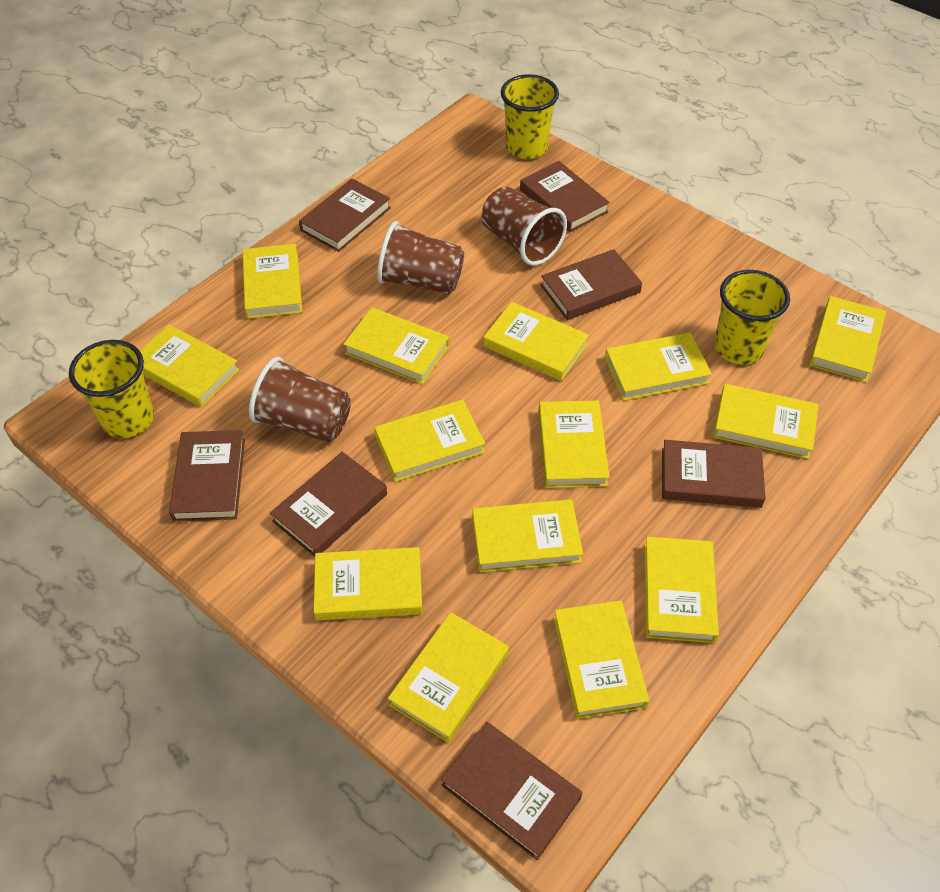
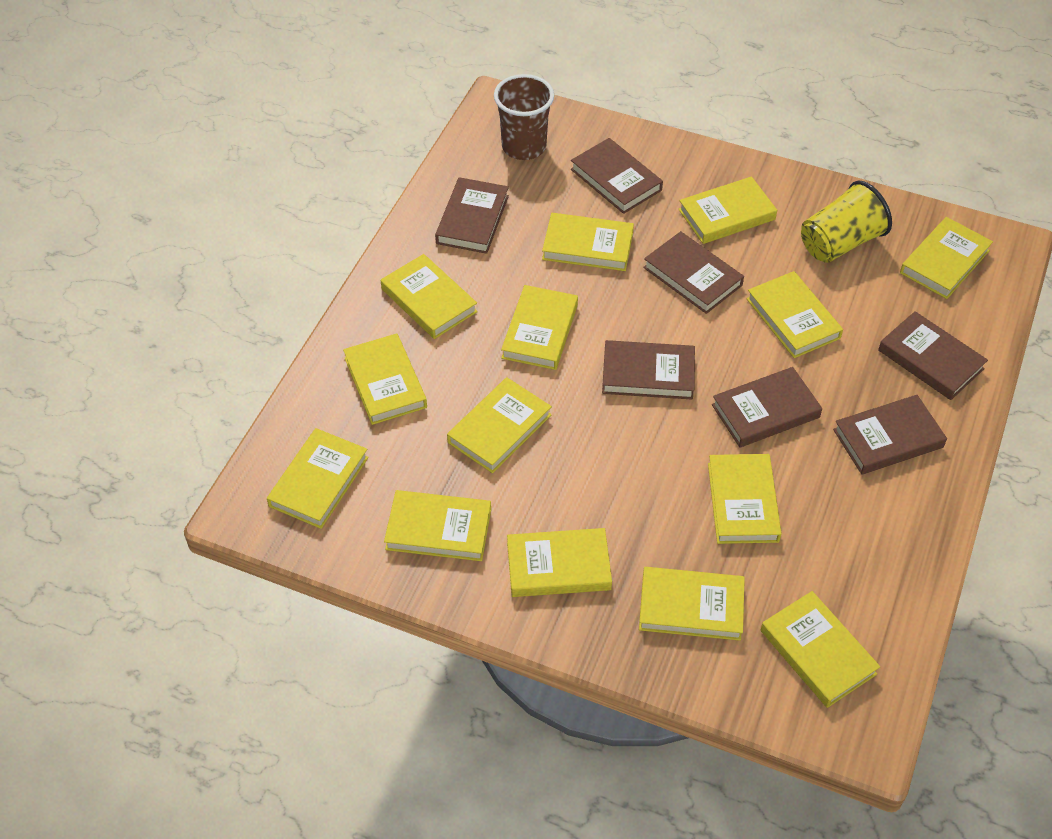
brown cup: 3 -> 1
yellow cup: 3 -> 1

